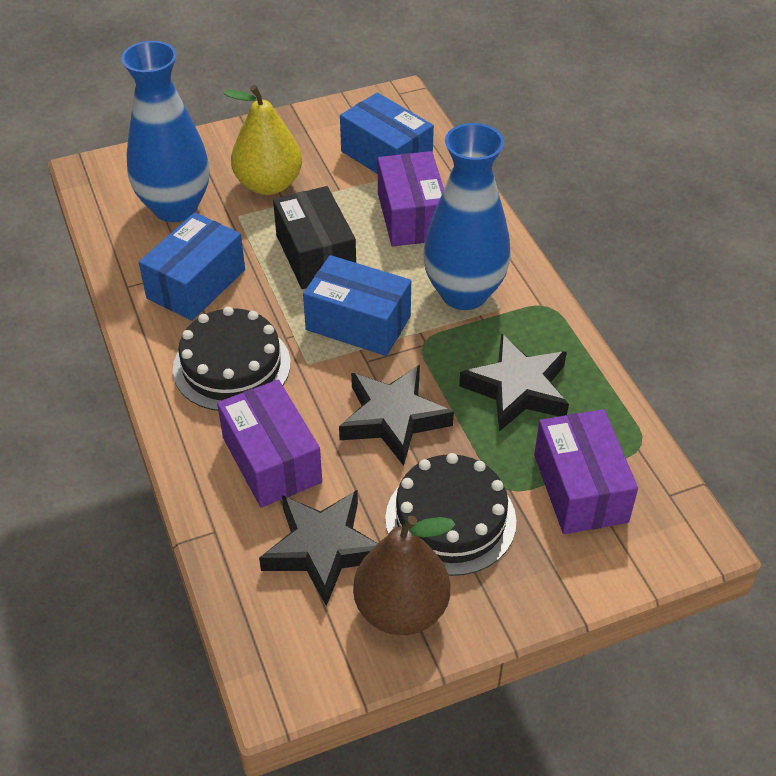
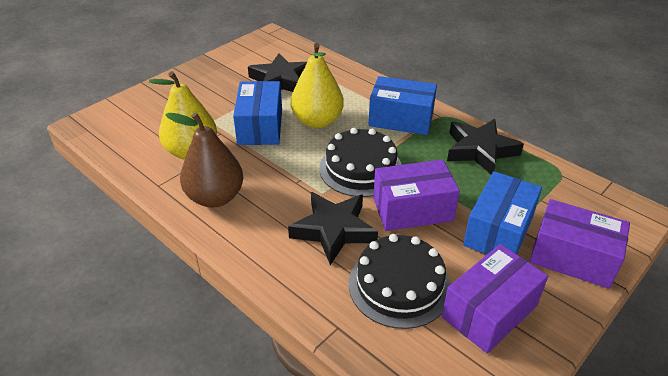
black box: 1 -> 0
blue vase: 2 -> 0
yellow pear: 1 -> 2

